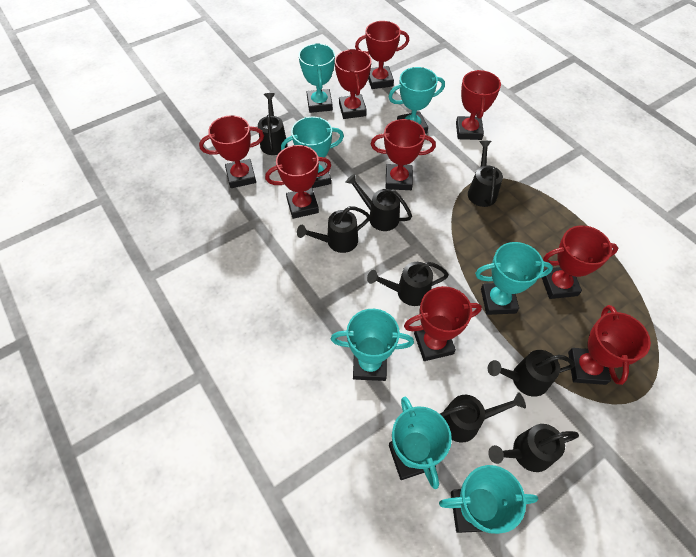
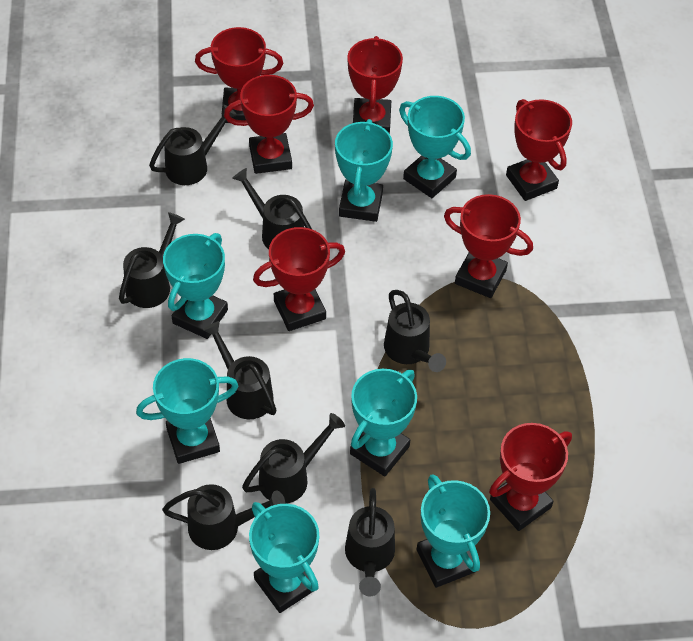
red trophy: 9 -> 7

